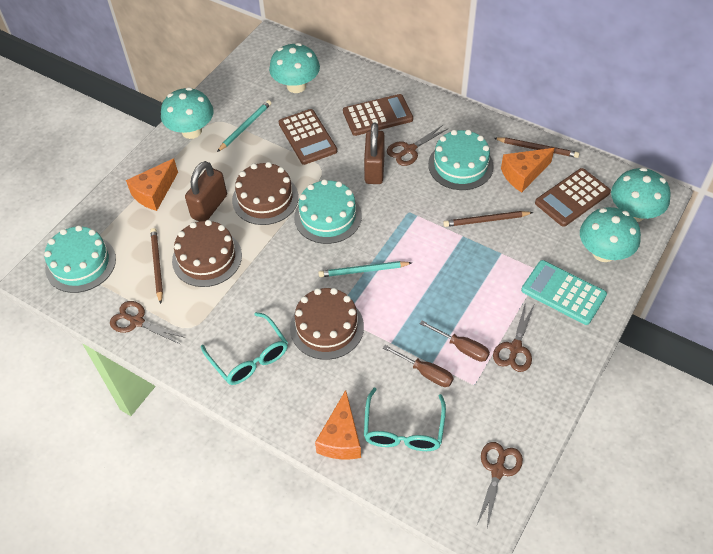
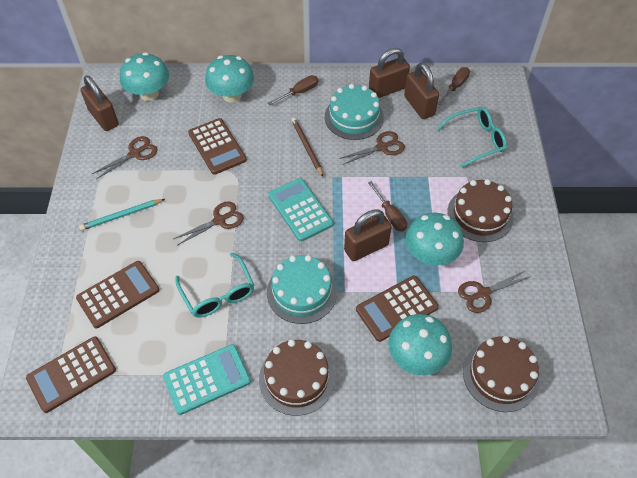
brown calculator: 3 -> 4
brown padlock: 2 -> 4
brown pencil: 3 -> 1
brown screwdriver: 2 -> 3
orange cheese: 3 -> 0
turquoise cake: 3 -> 2
turquoise calculator: 1 -> 2
turquoise pencil: 2 -> 1

